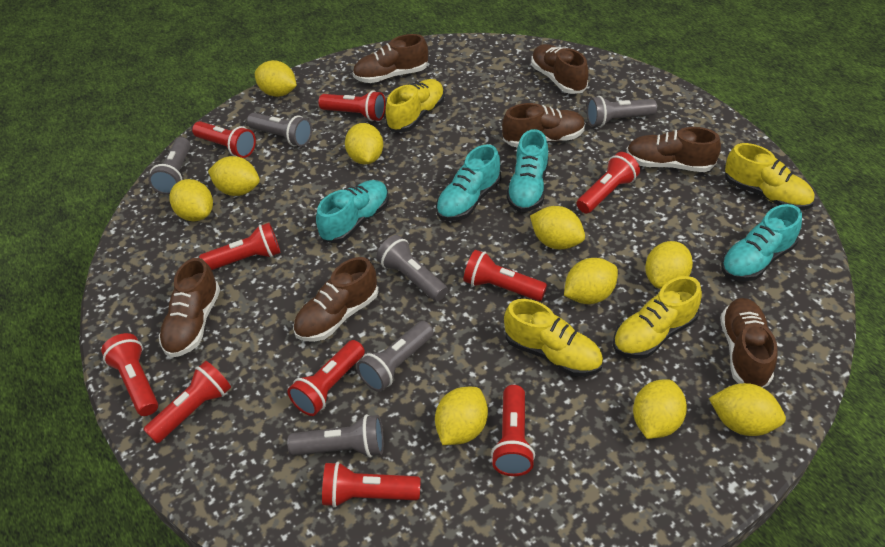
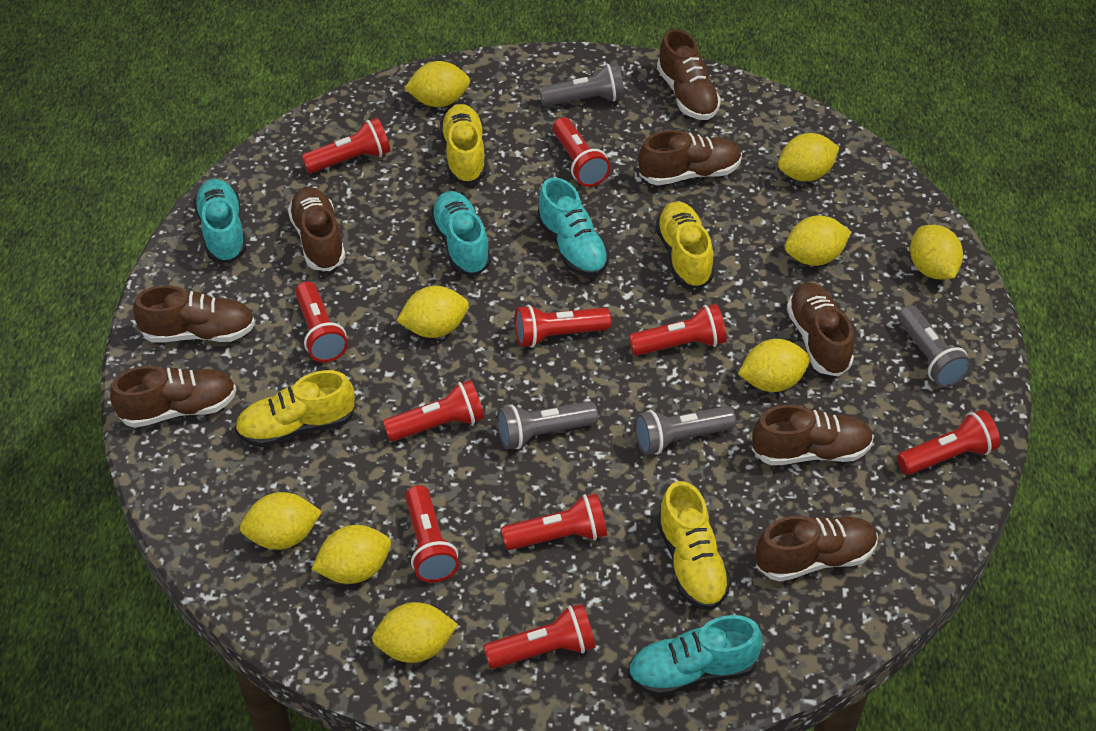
brown shoe: 7 -> 8
grey flashlight: 6 -> 4
yellow lemon: 10 -> 9

